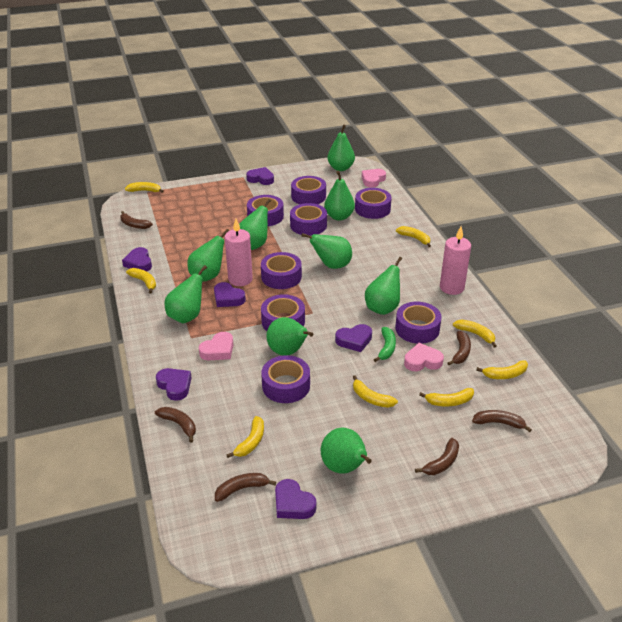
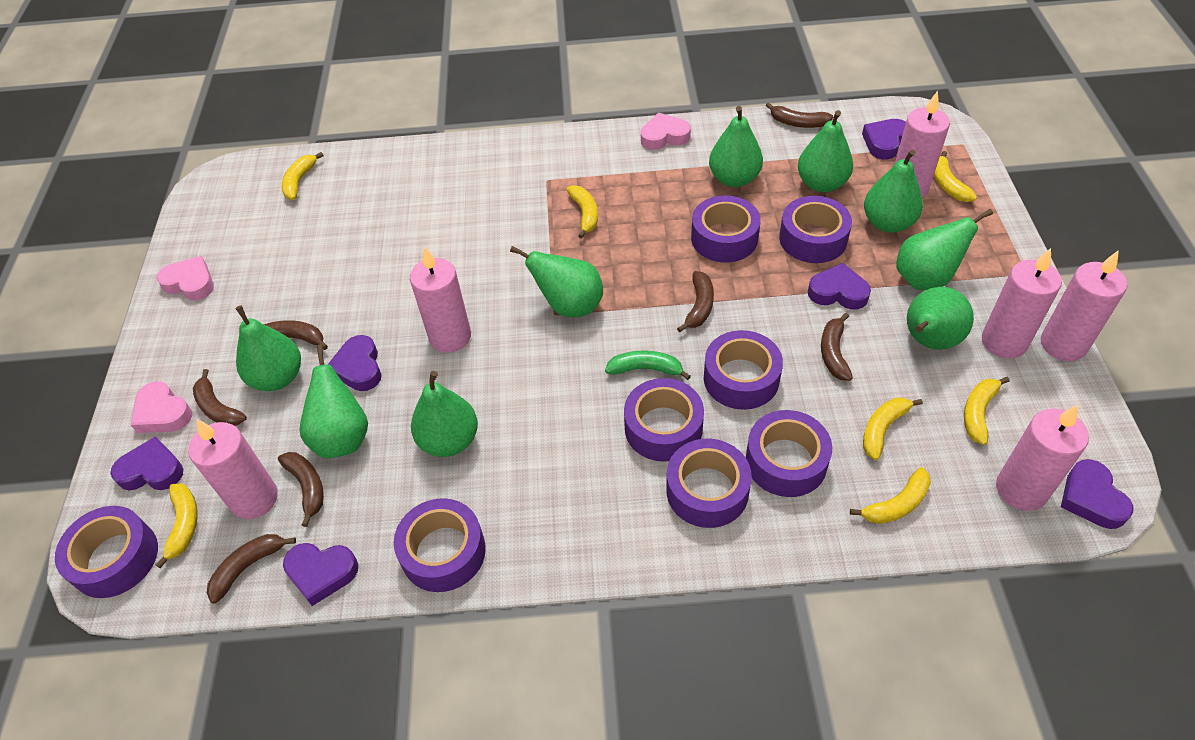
brown banana: 6 -> 7
pink candle: 2 -> 6
yellow banana: 8 -> 7

